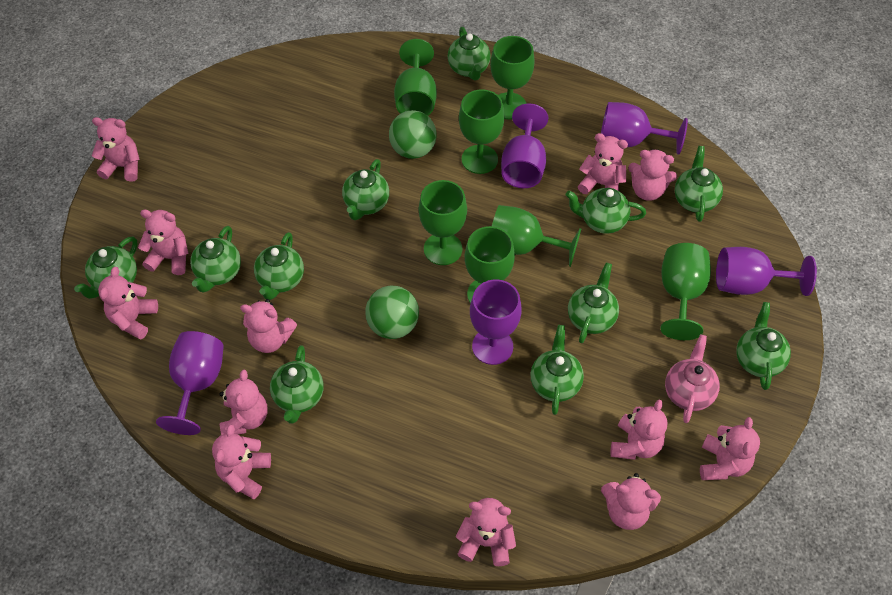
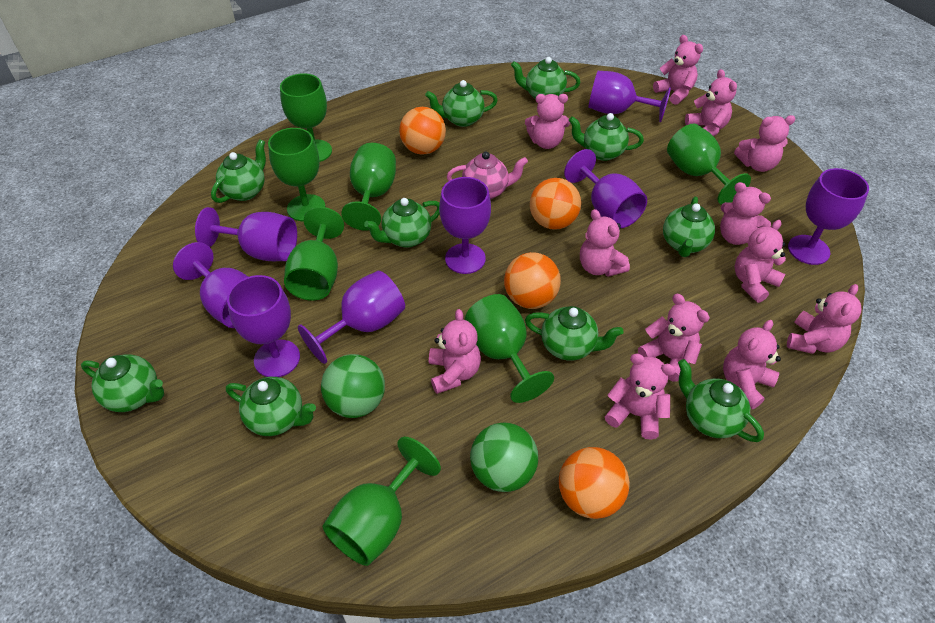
green teapot: 11 -> 10
orange ball: 0 -> 4
purple goblet: 5 -> 8

